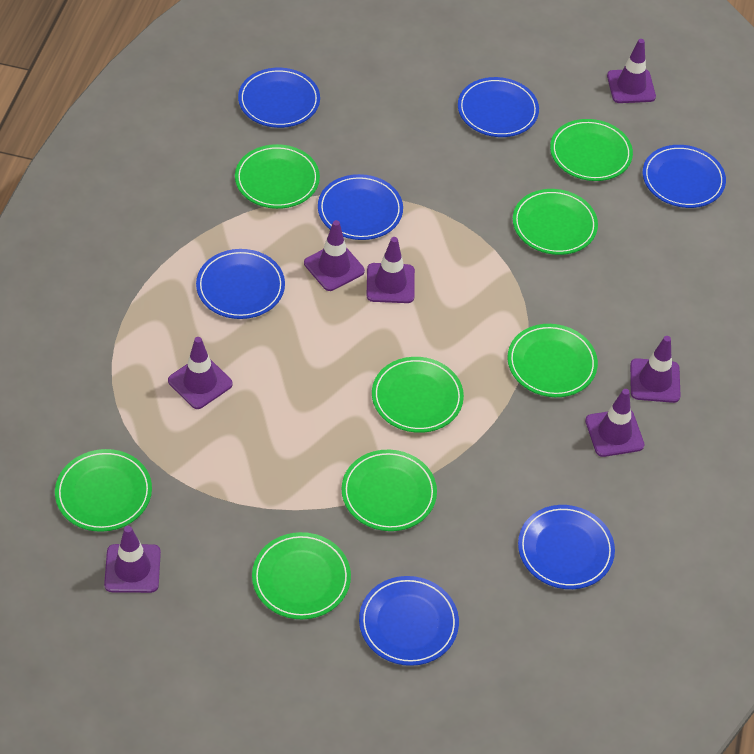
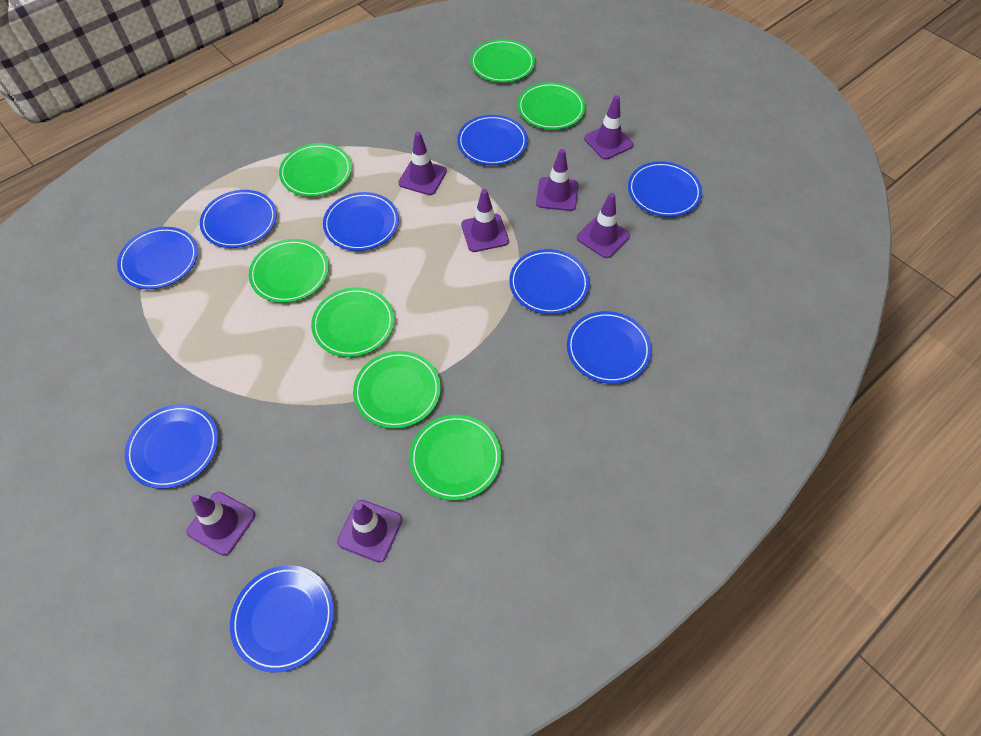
blue plate: 7 -> 9
green plate: 8 -> 7

